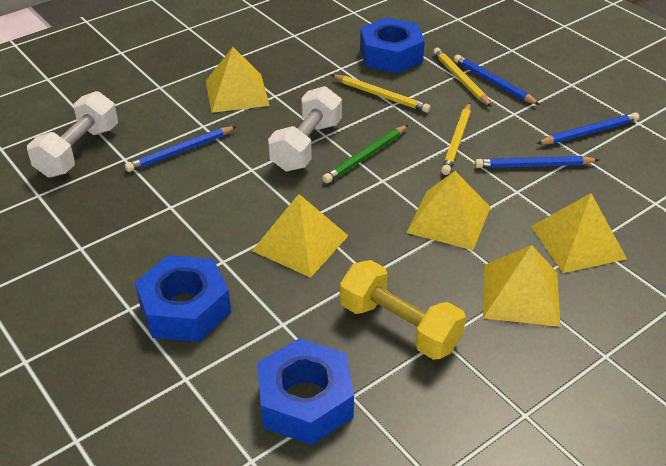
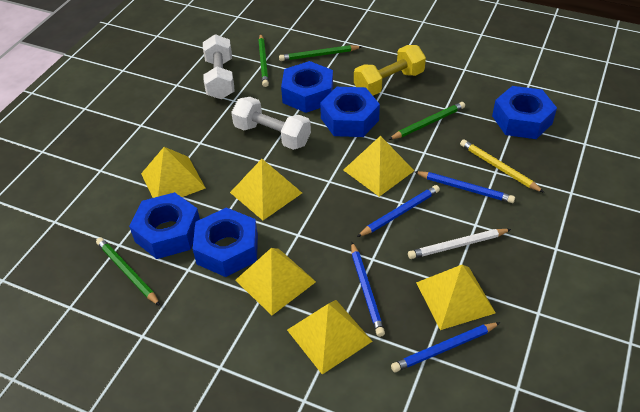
blue nut: 3 -> 5
green pencil: 1 -> 4
white pencil: 0 -> 1
yellow pencil: 3 -> 1
yellow pyramid: 5 -> 6

